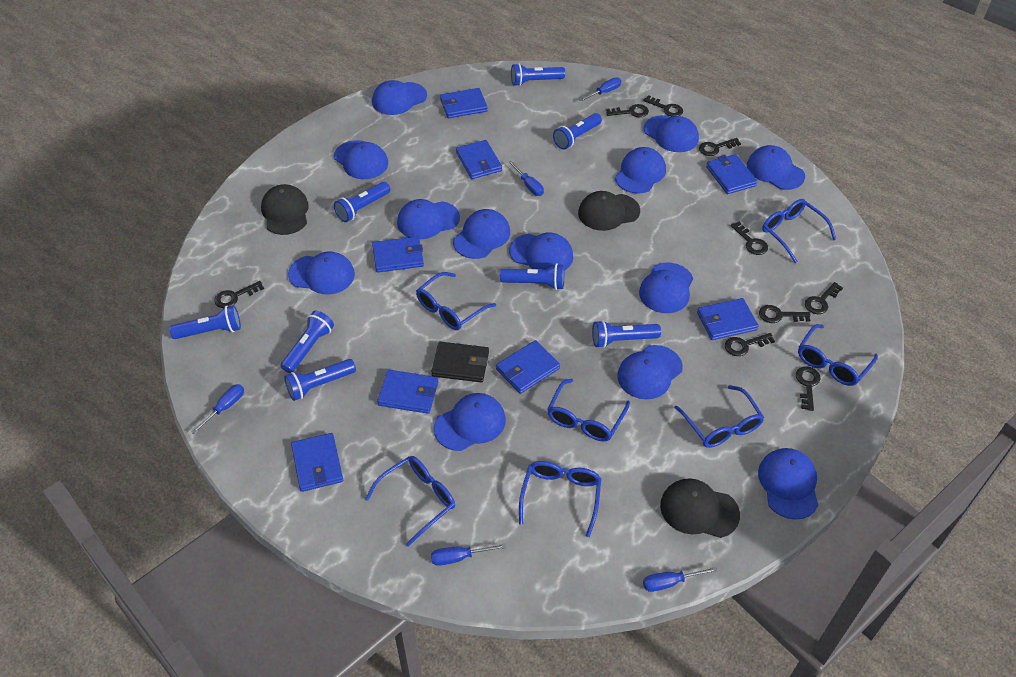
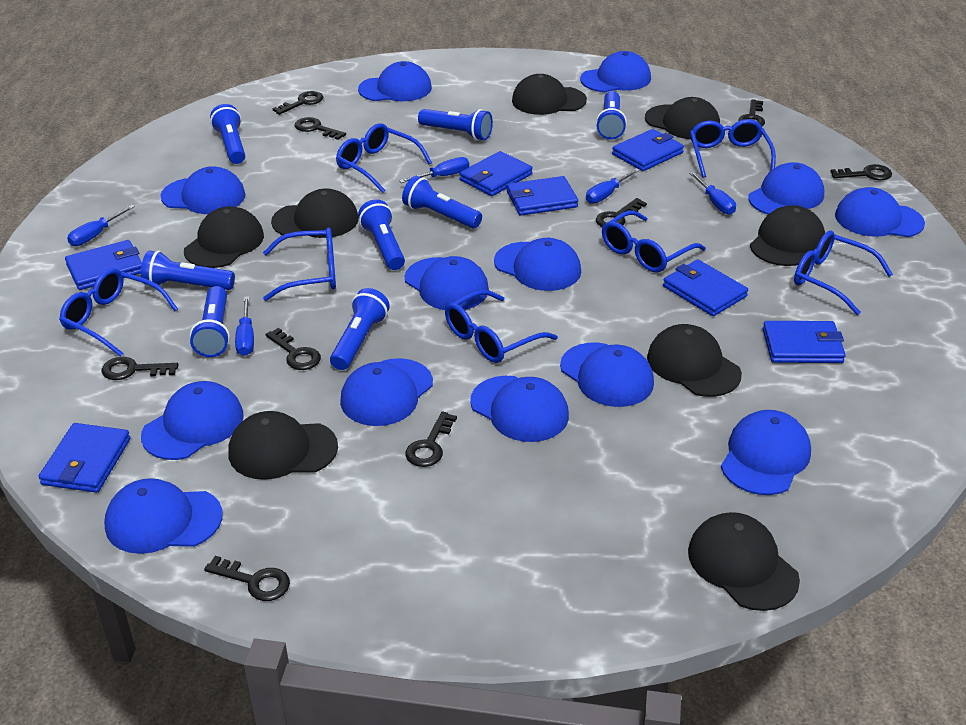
black cap: 3 -> 8
black wallet: 1 -> 0
blue wallet: 8 -> 7

